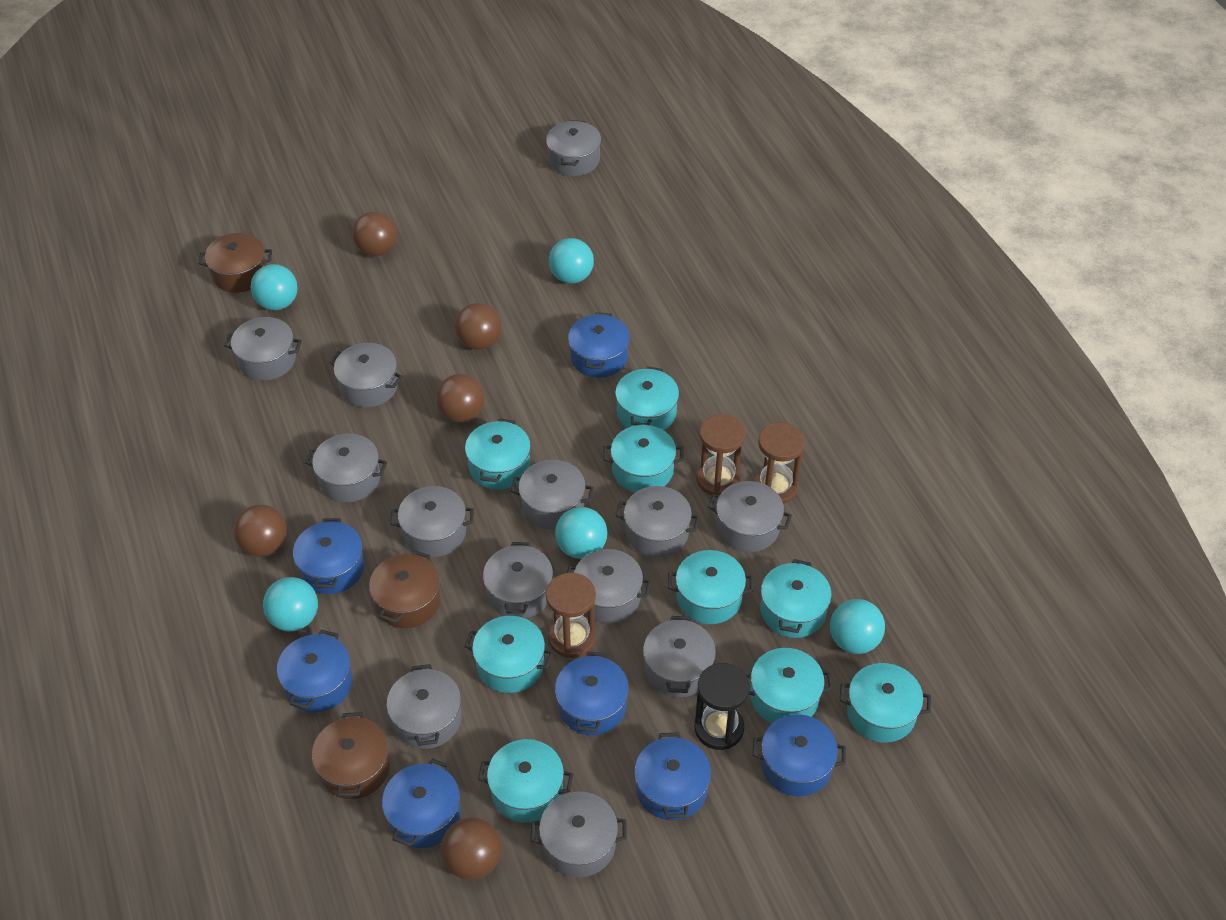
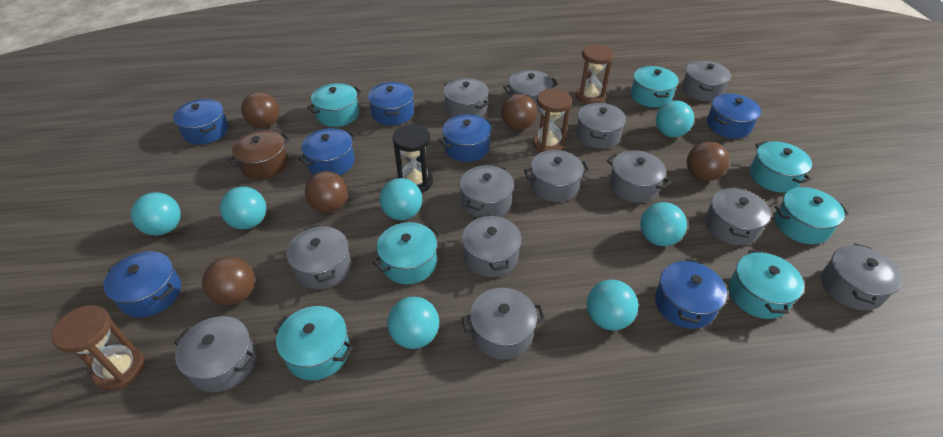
brown pot: 3 -> 1
turquoise ball: 5 -> 7
turquoise pot: 9 -> 7

